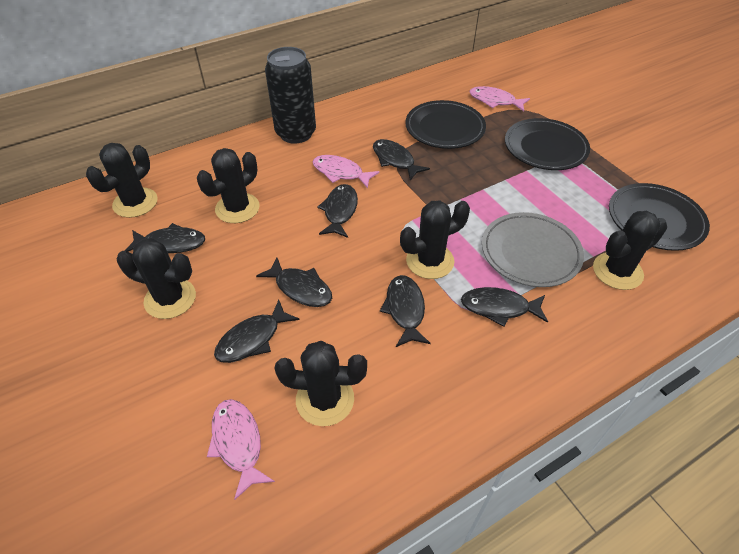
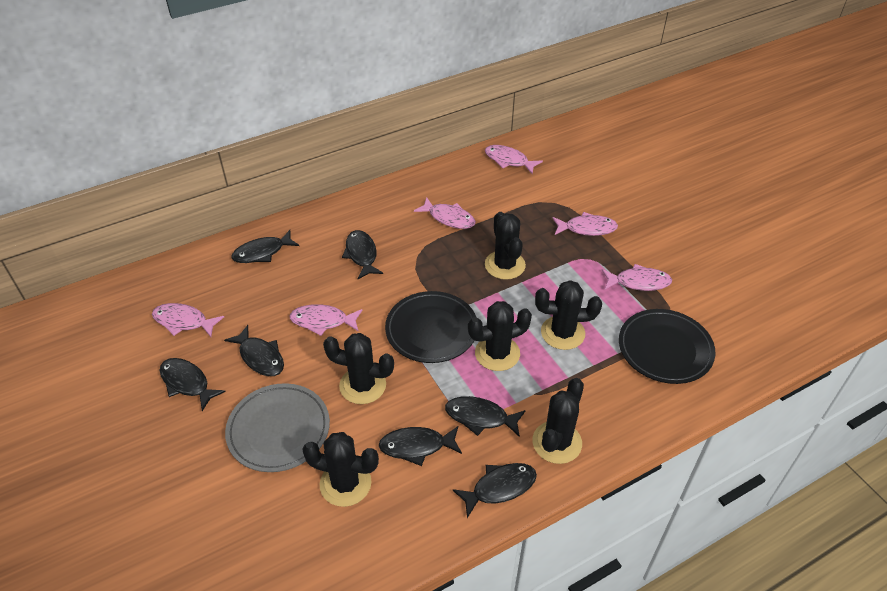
black can: 1 -> 0
black plate: 3 -> 2
pink fish: 3 -> 6

